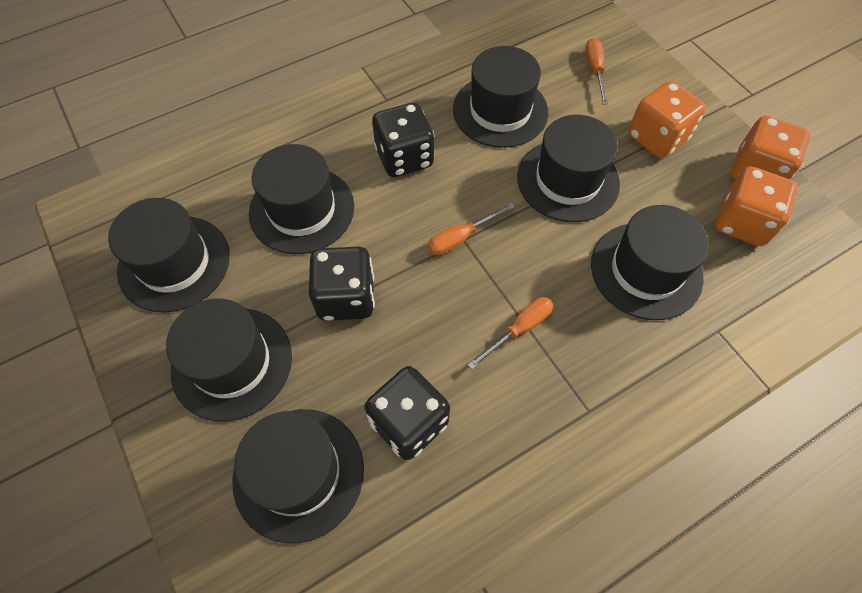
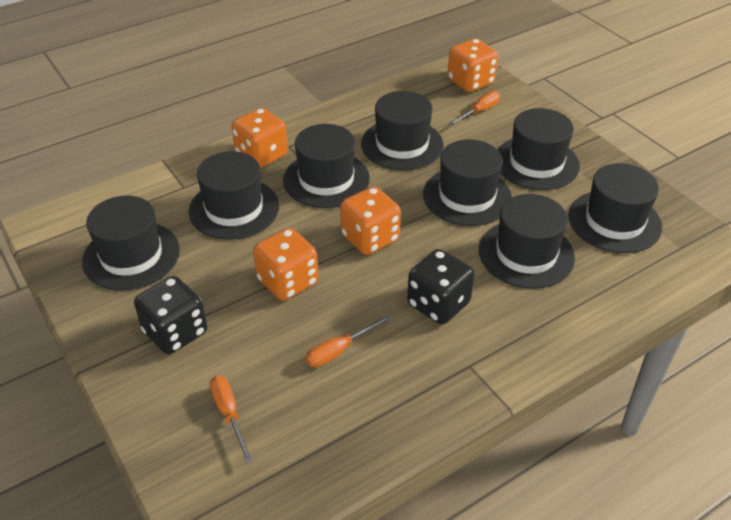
black dice: 3 -> 2
black hat: 7 -> 8
orange dice: 3 -> 4

